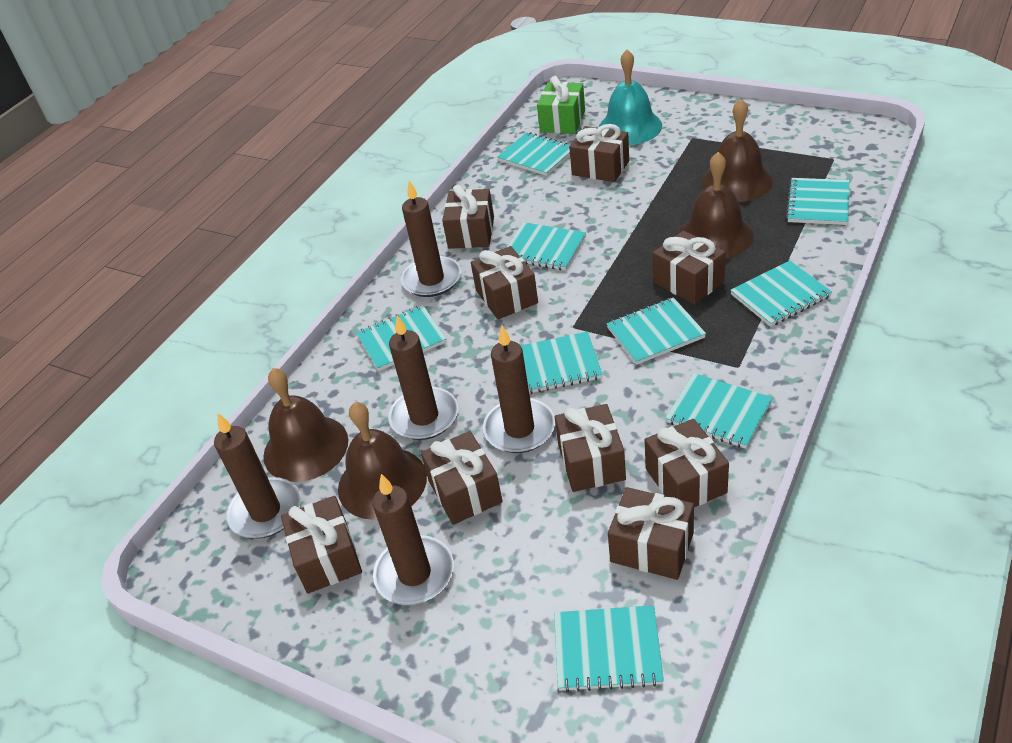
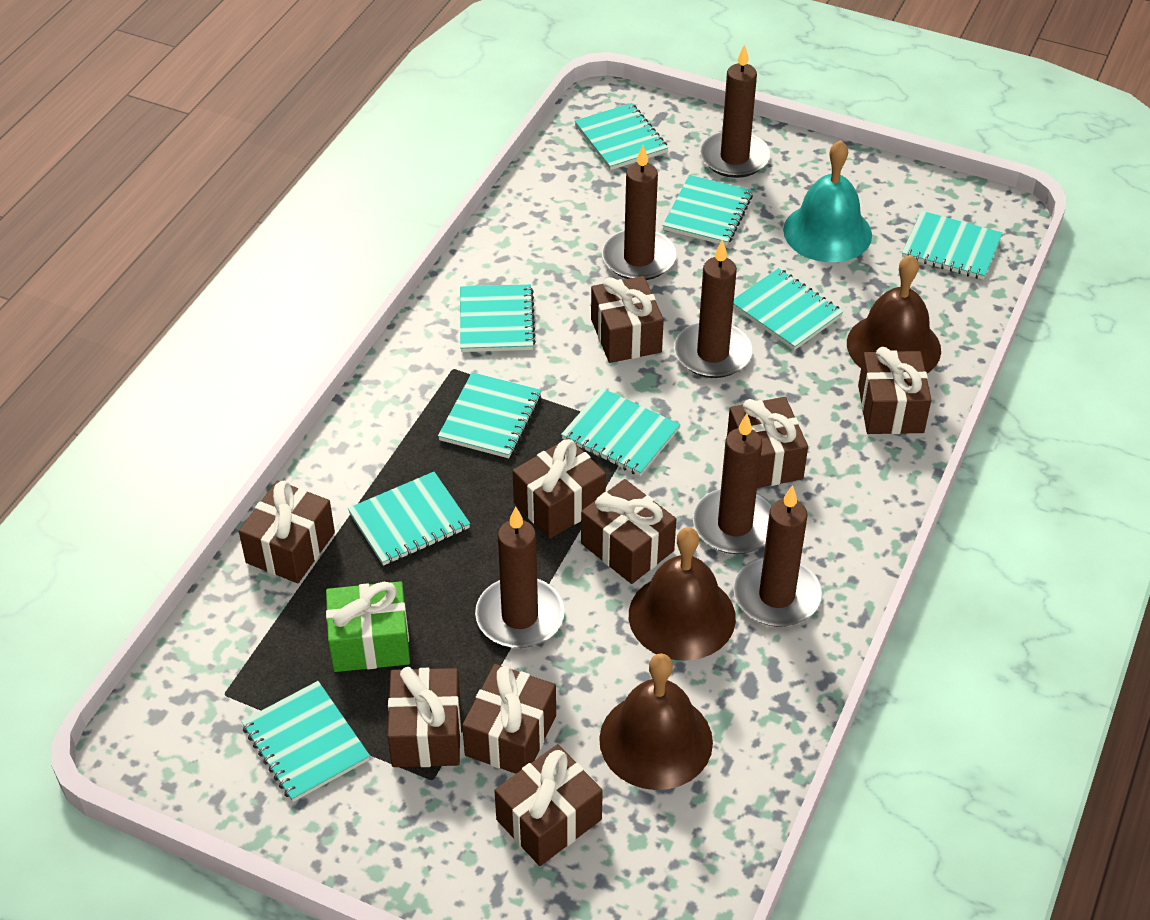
brown bell: 4 -> 3
brown candle: 5 -> 6

